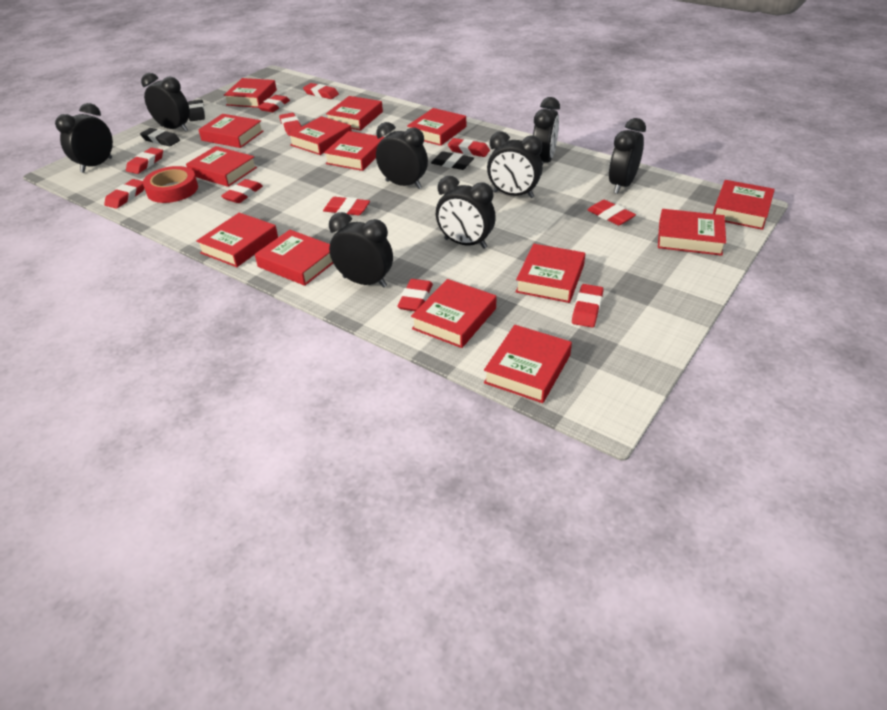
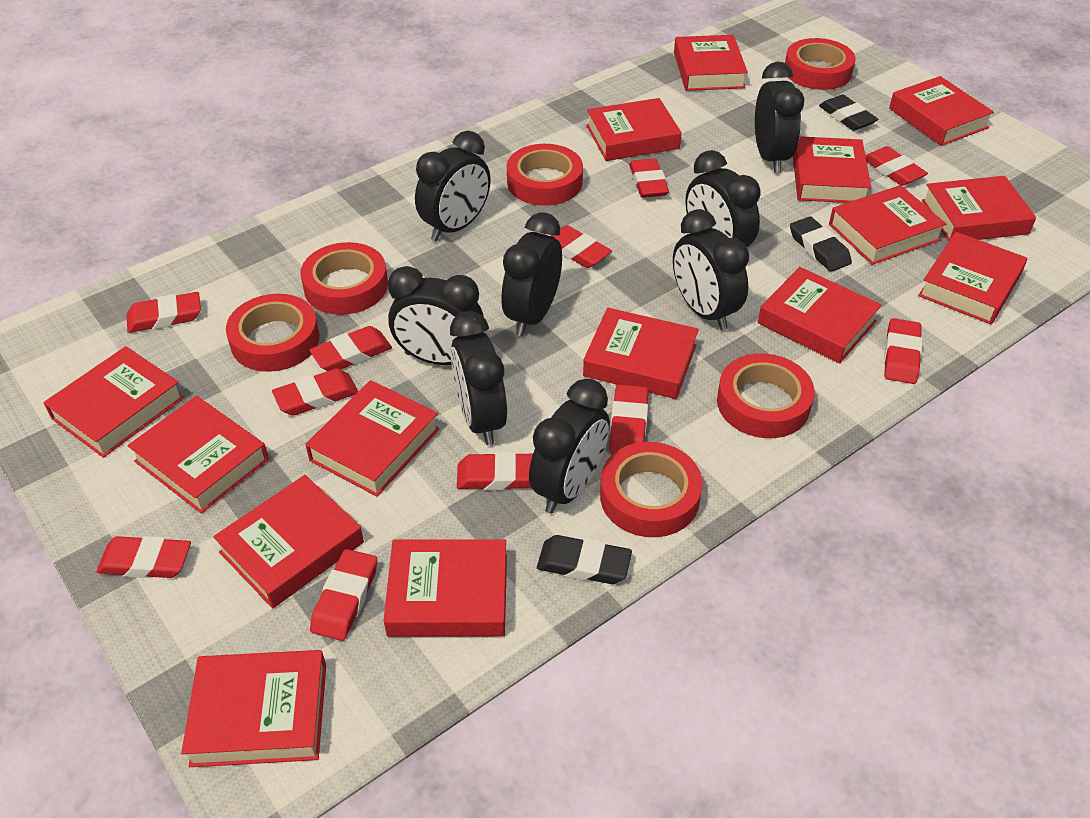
red book: 14 -> 15
red tape: 1 -> 6

